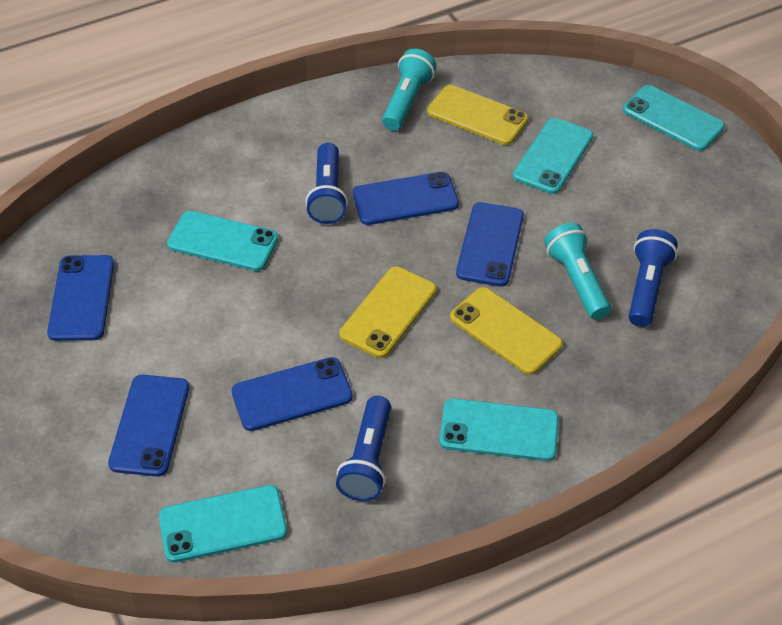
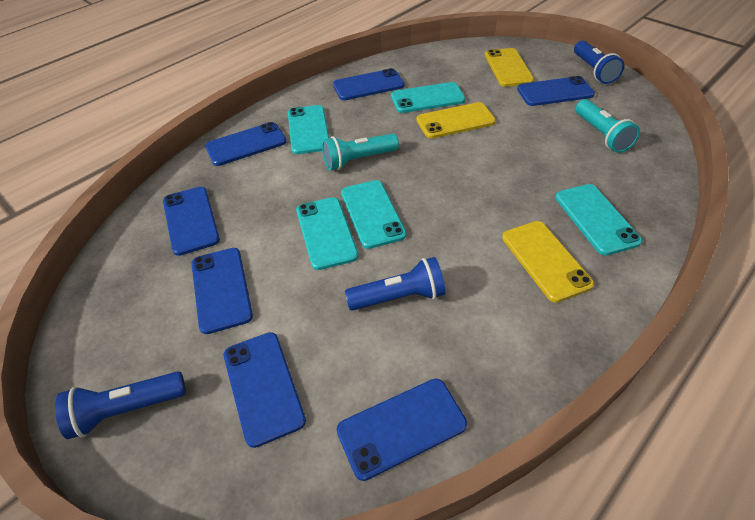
blue phone: 5 -> 7

